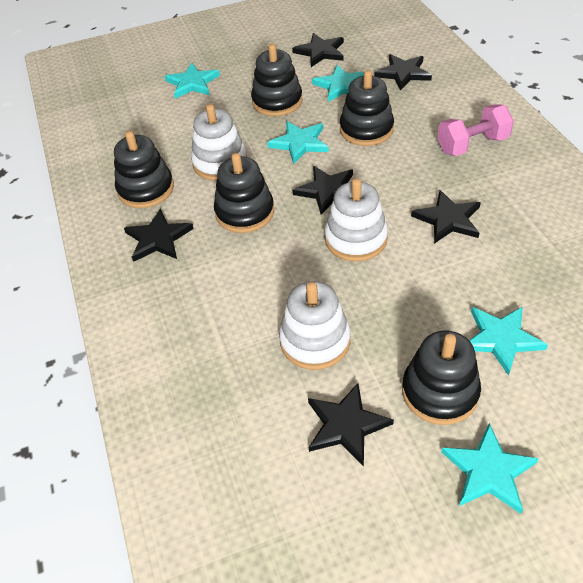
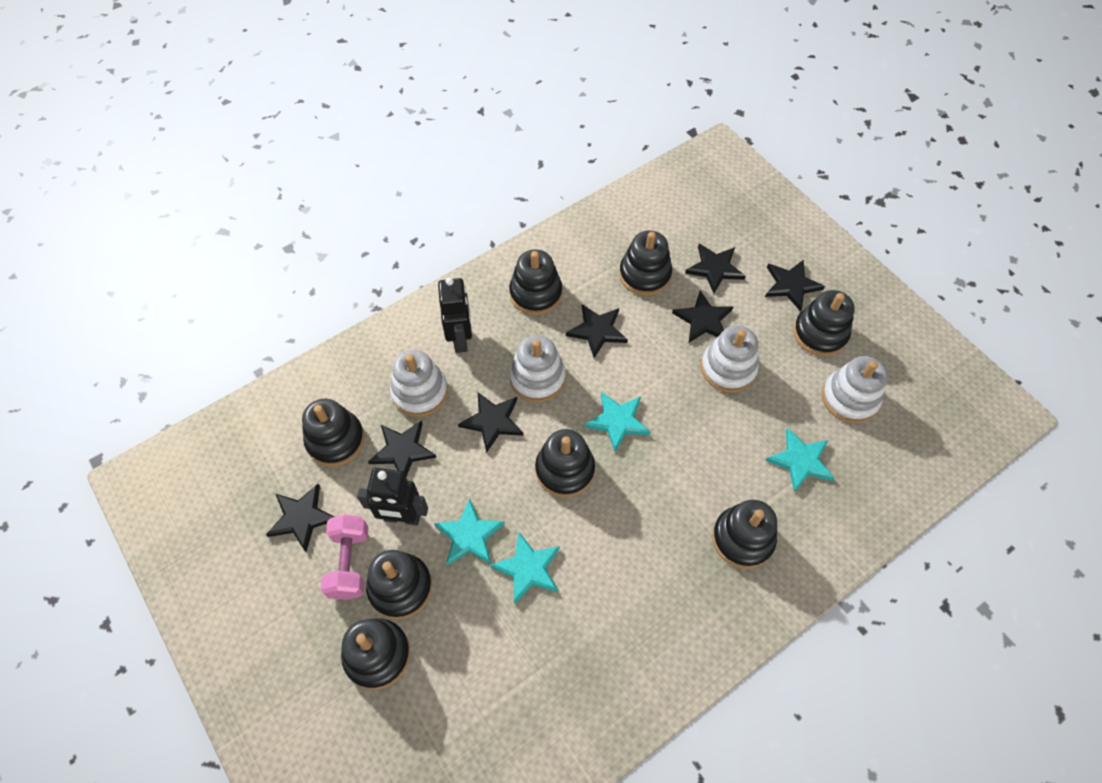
black robot: 0 -> 2
black stacking toy: 5 -> 8
black star: 6 -> 7
turquoise star: 5 -> 4
white stacking toy: 3 -> 4

